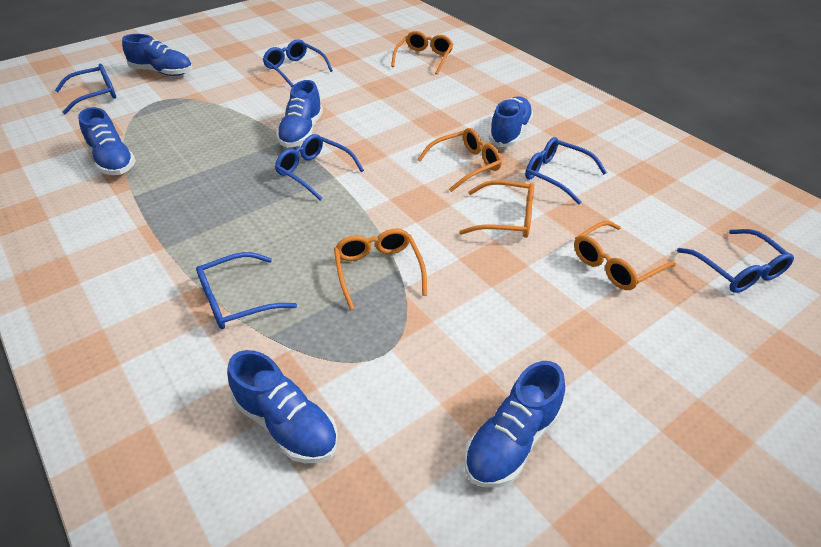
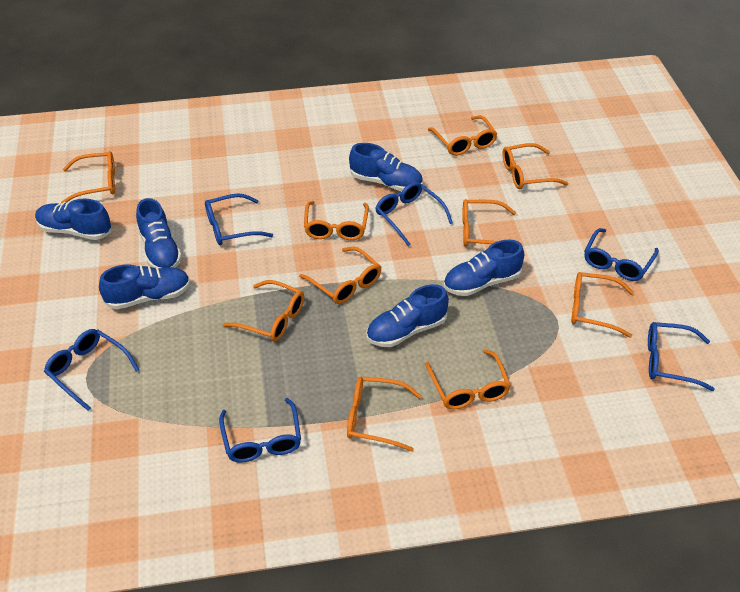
orange glasses: 5 -> 10

